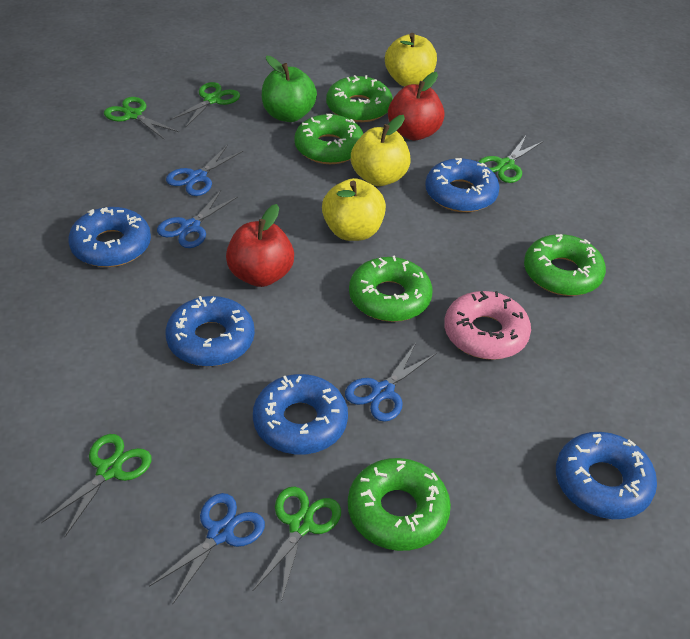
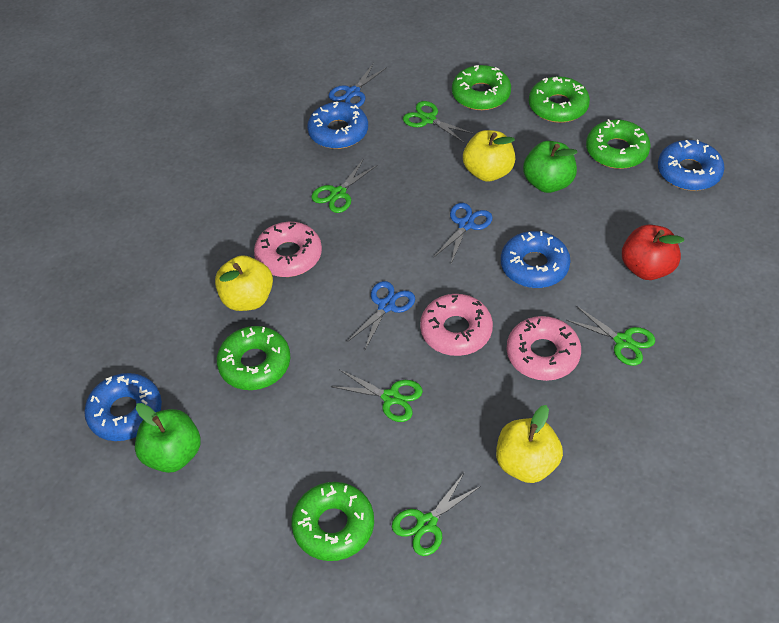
blue donut: 5 -> 4
blue scissors: 4 -> 3
green apple: 1 -> 2
pink donut: 1 -> 3
red apple: 2 -> 1

